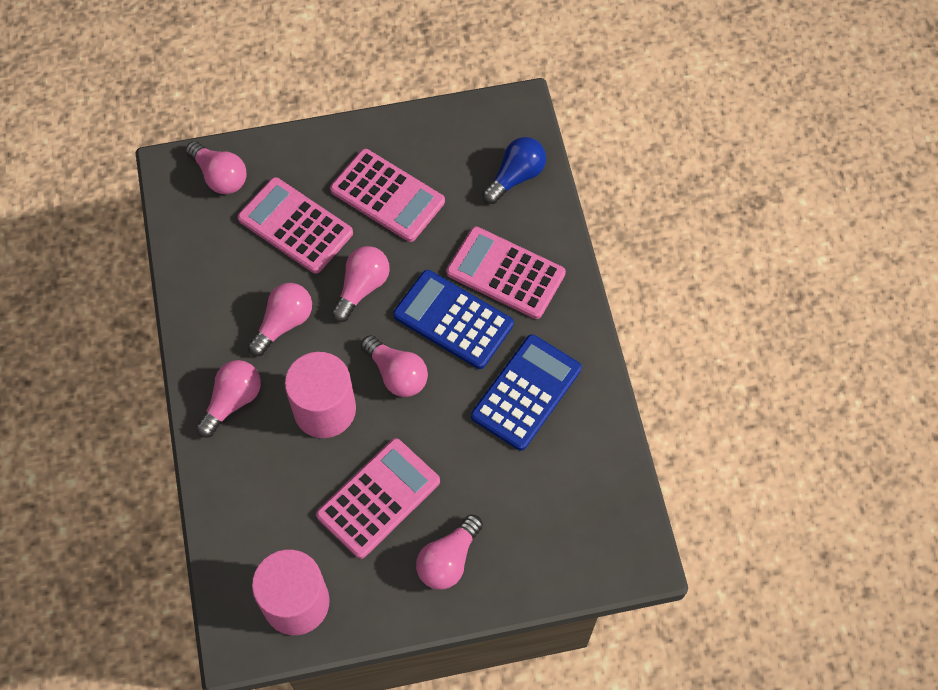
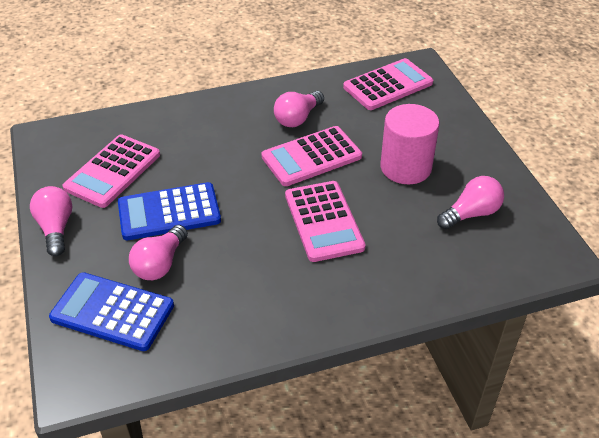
blue light bulb: 1 -> 0
pink cylinder: 2 -> 1
pink light bulb: 6 -> 4

